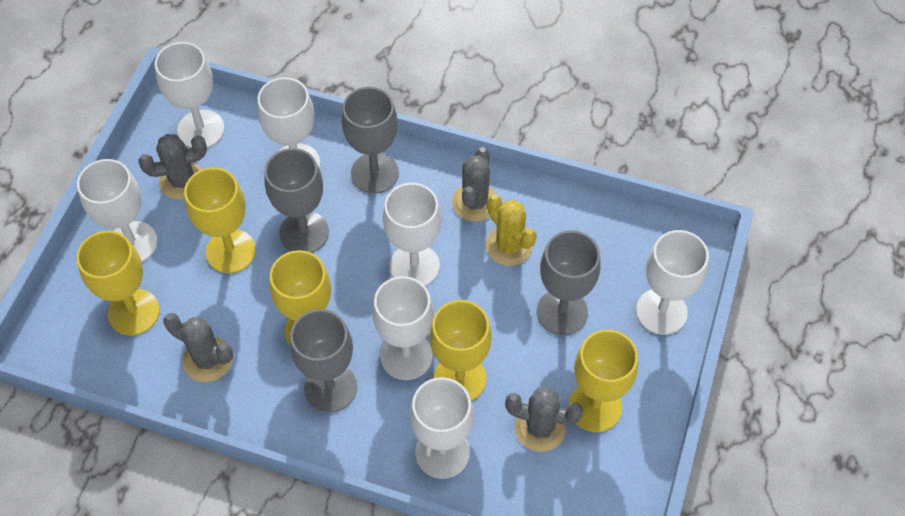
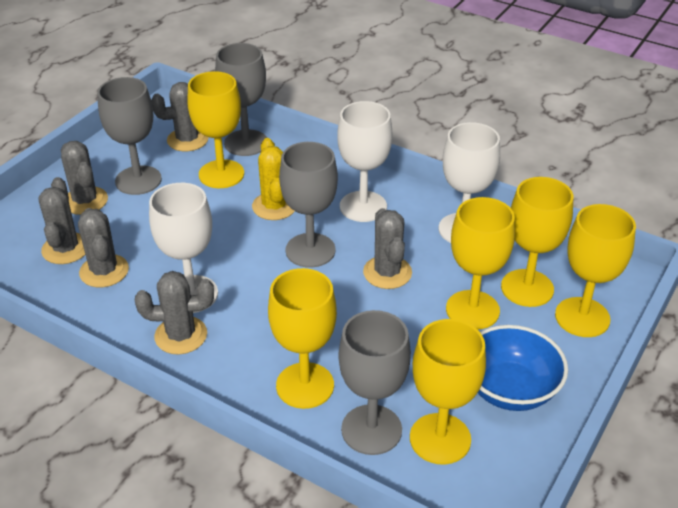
blue bowl: 0 -> 1
grey cactus: 4 -> 6
white goblet: 7 -> 3
yellow goblet: 5 -> 6

